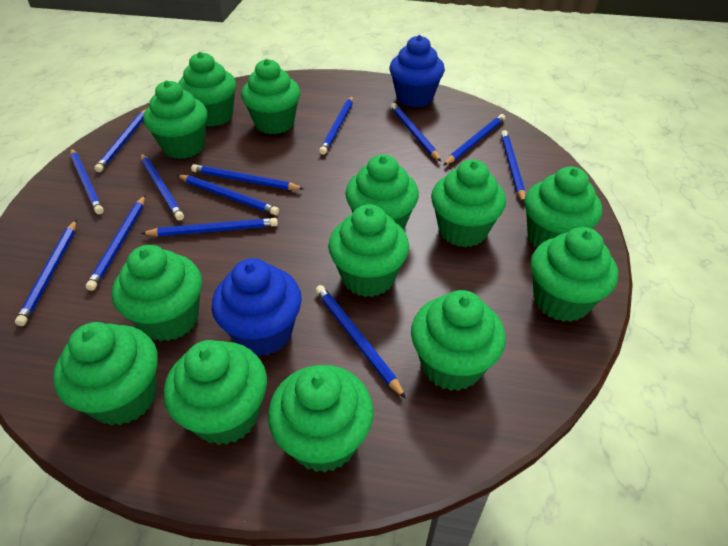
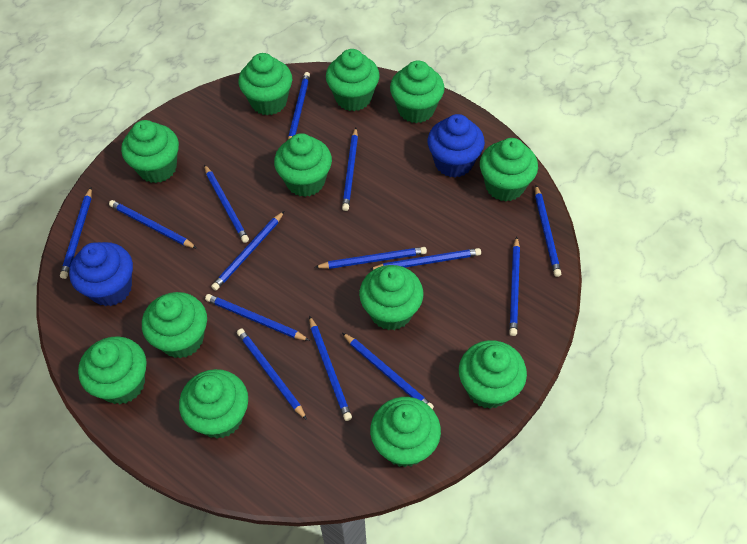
blue pencil: 13 -> 14
green cupcake: 13 -> 12

